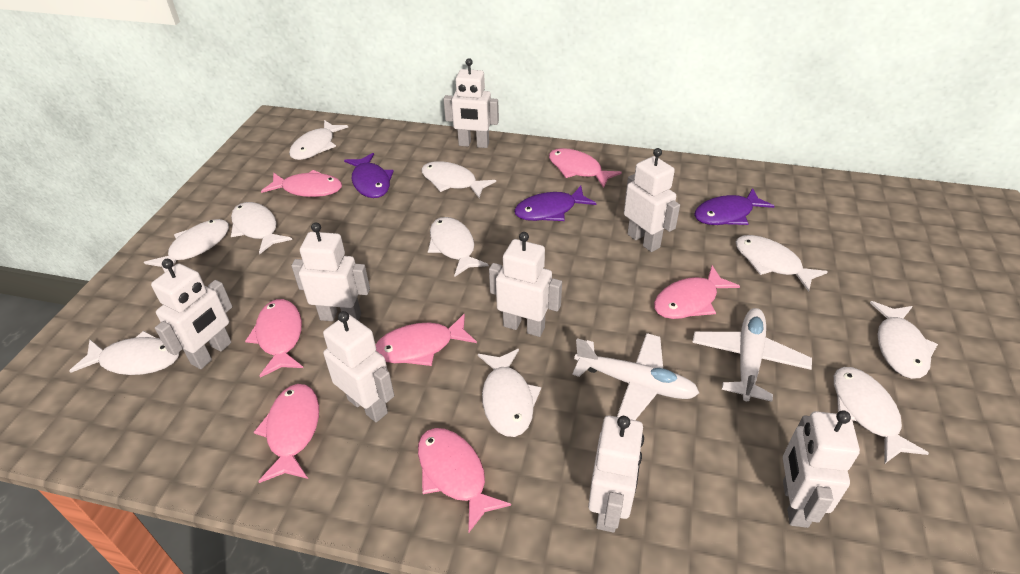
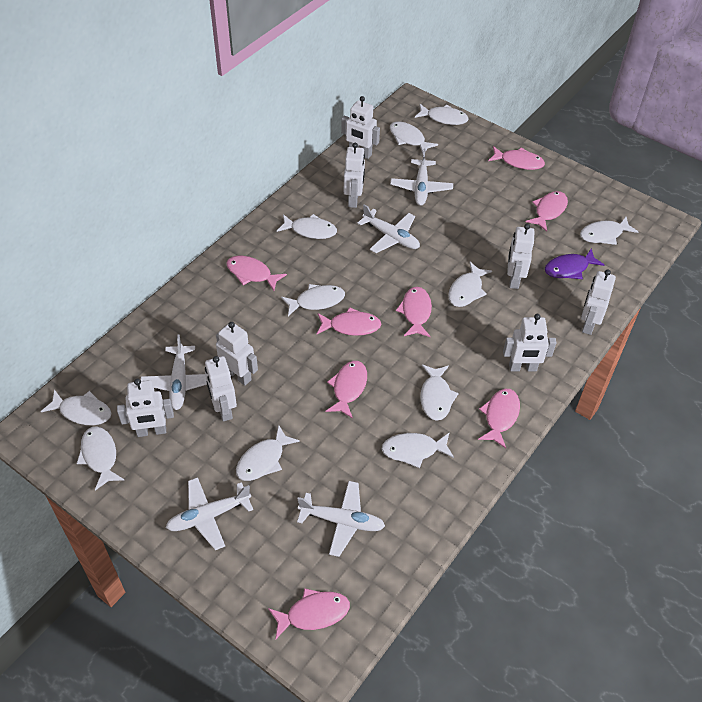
pink fish: 7 -> 8
purple fish: 3 -> 1
white fish: 10 -> 11
white plane: 2 -> 5

